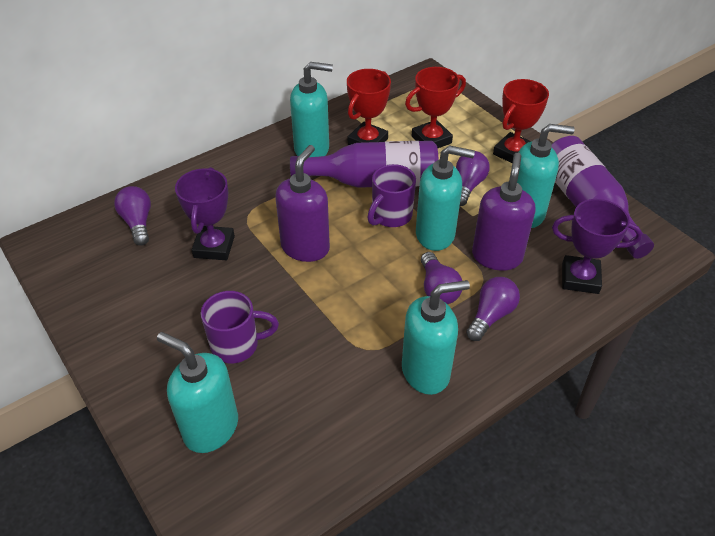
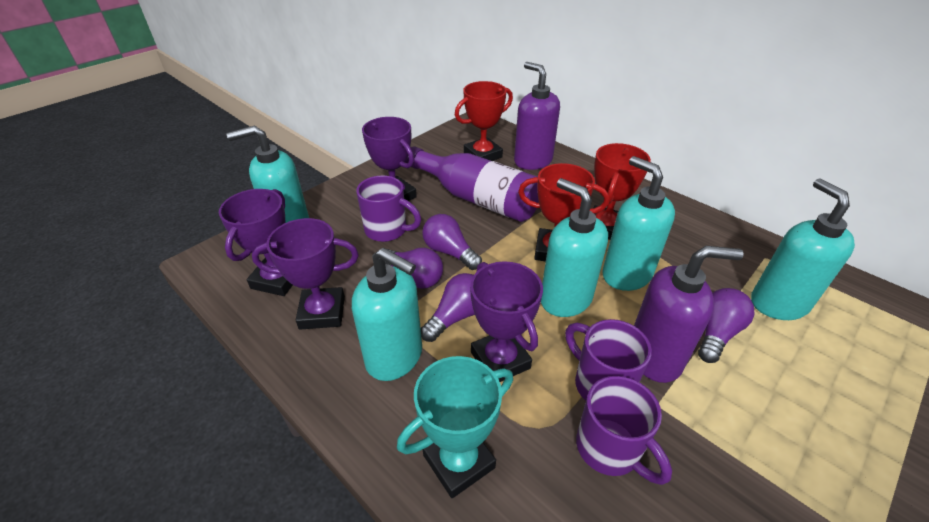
purple bottle: 2 -> 1
purple mug: 2 -> 3
purple trophy: 2 -> 4
turquoise trophy: 0 -> 1

